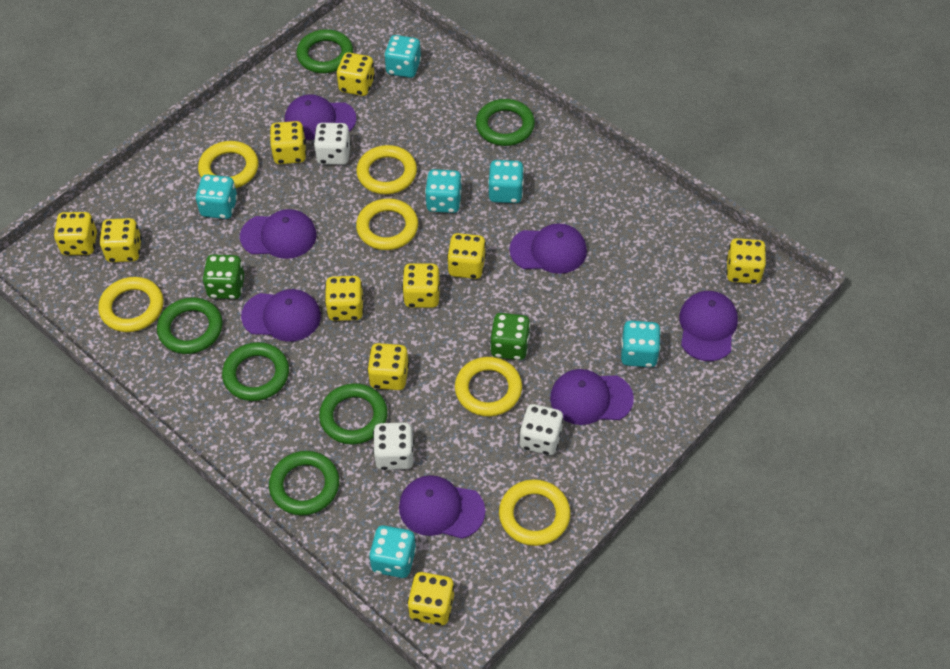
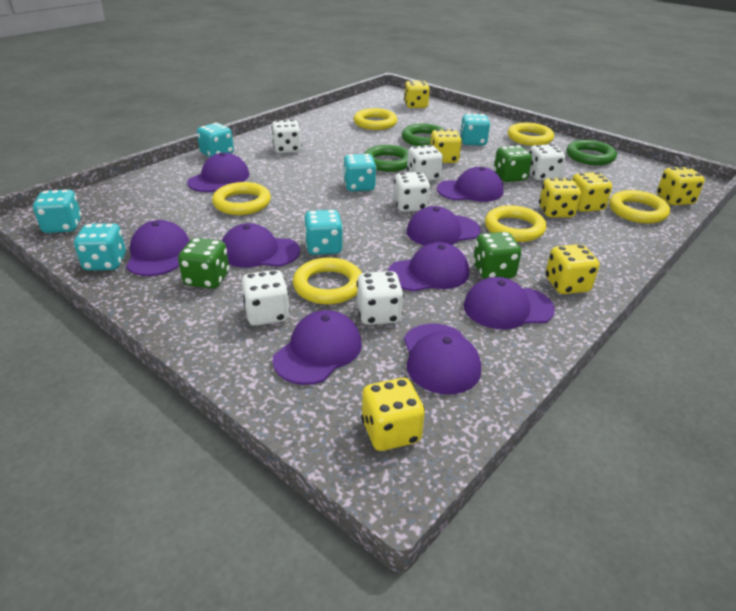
green dice: 2 -> 3
green ring: 6 -> 3
purple cap: 7 -> 9
white dice: 3 -> 6
yellow dice: 10 -> 7

